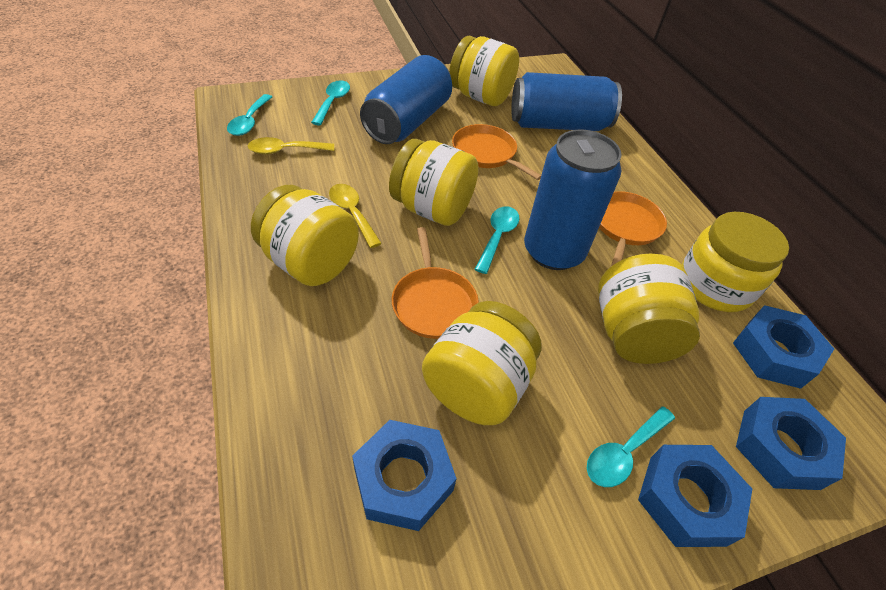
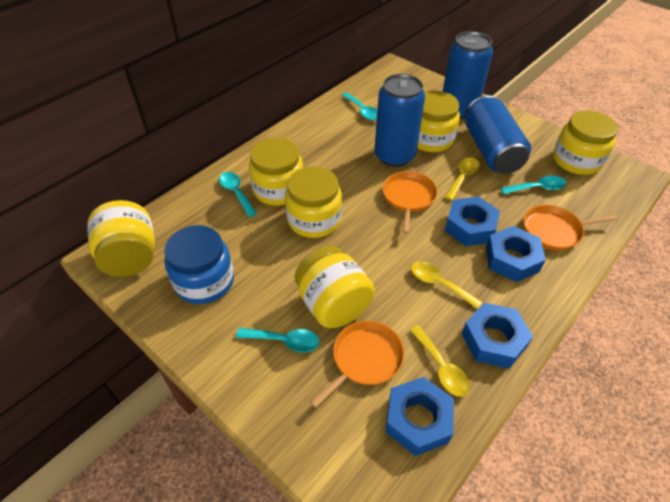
blue jar: 0 -> 1
yellow spoon: 2 -> 3

